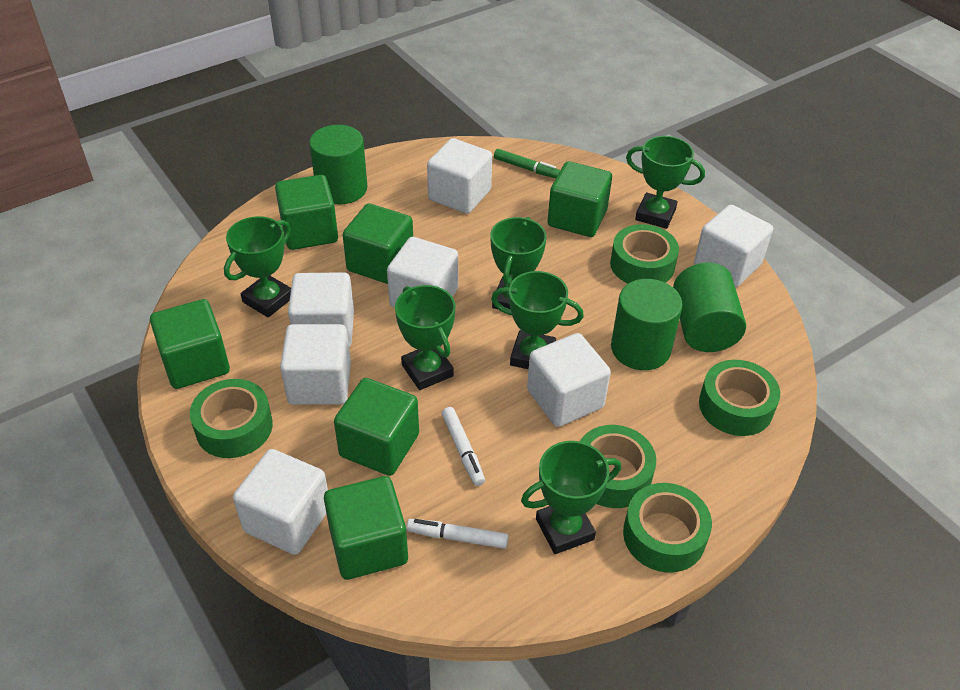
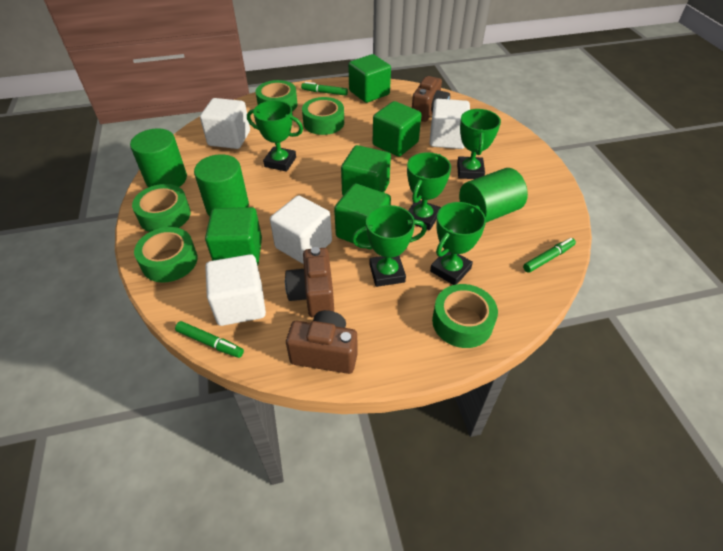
brown camera: 0 -> 3
green cube: 6 -> 5
green marker: 1 -> 3
green trophy: 6 -> 5
white cube: 7 -> 4
white marker: 2 -> 0

